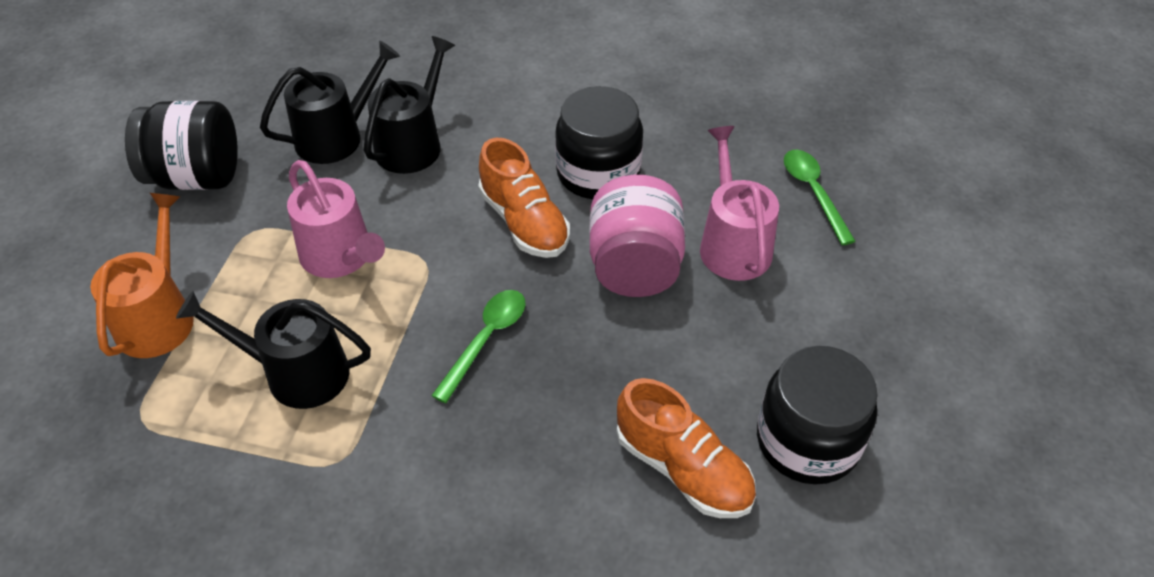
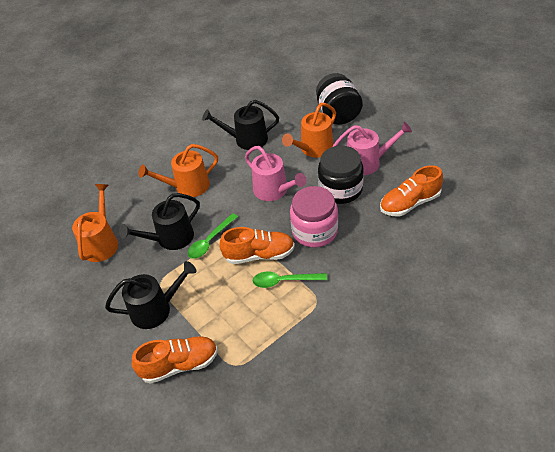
black jar: 3 -> 2
orange shoe: 2 -> 3
orange watering can: 1 -> 3

